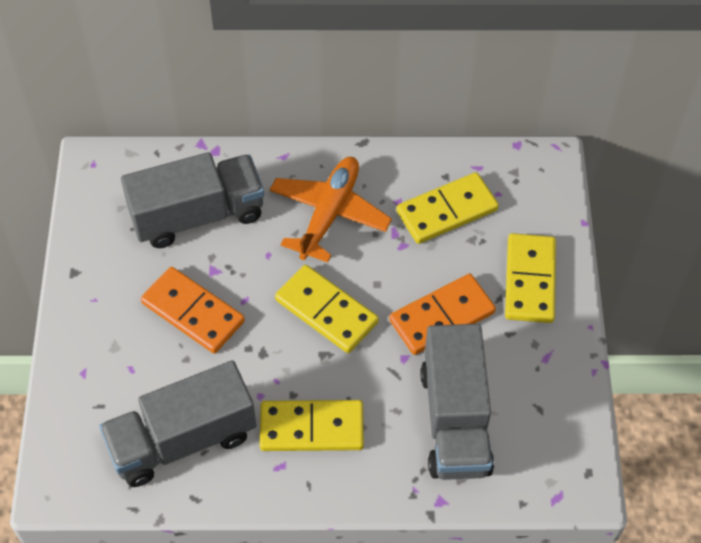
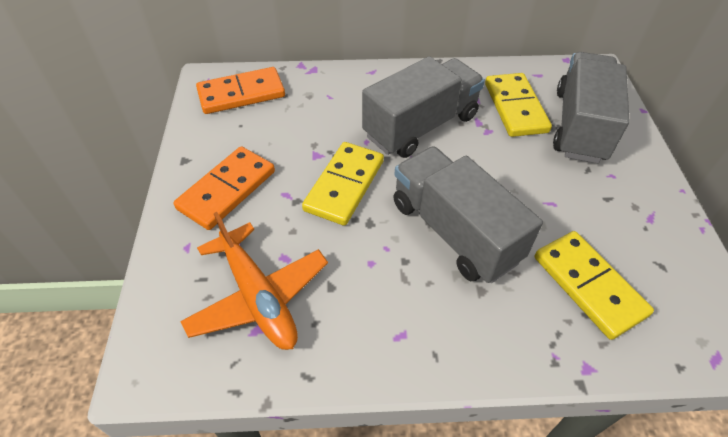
yellow domino: 4 -> 3

